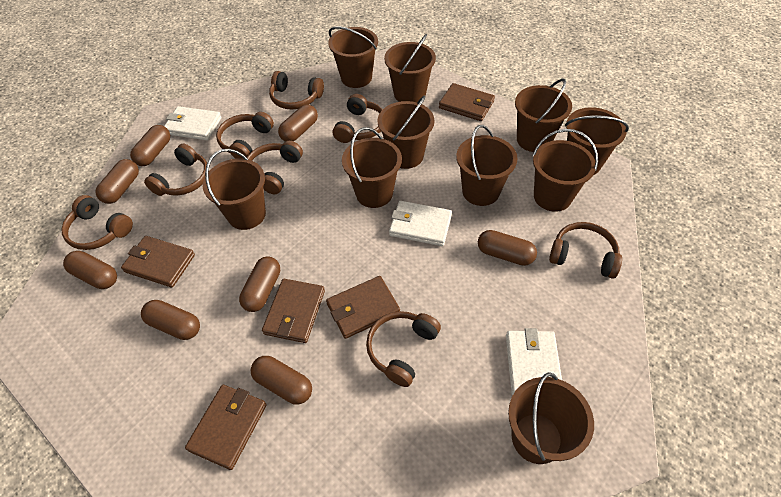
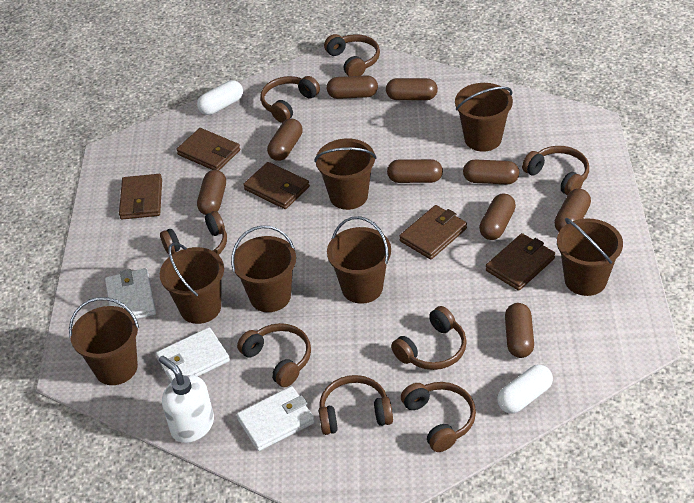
brown bucket: 10 -> 7
brown capsule: 8 -> 9
white capsule: 0 -> 2
white soap dispenser: 0 -> 1

